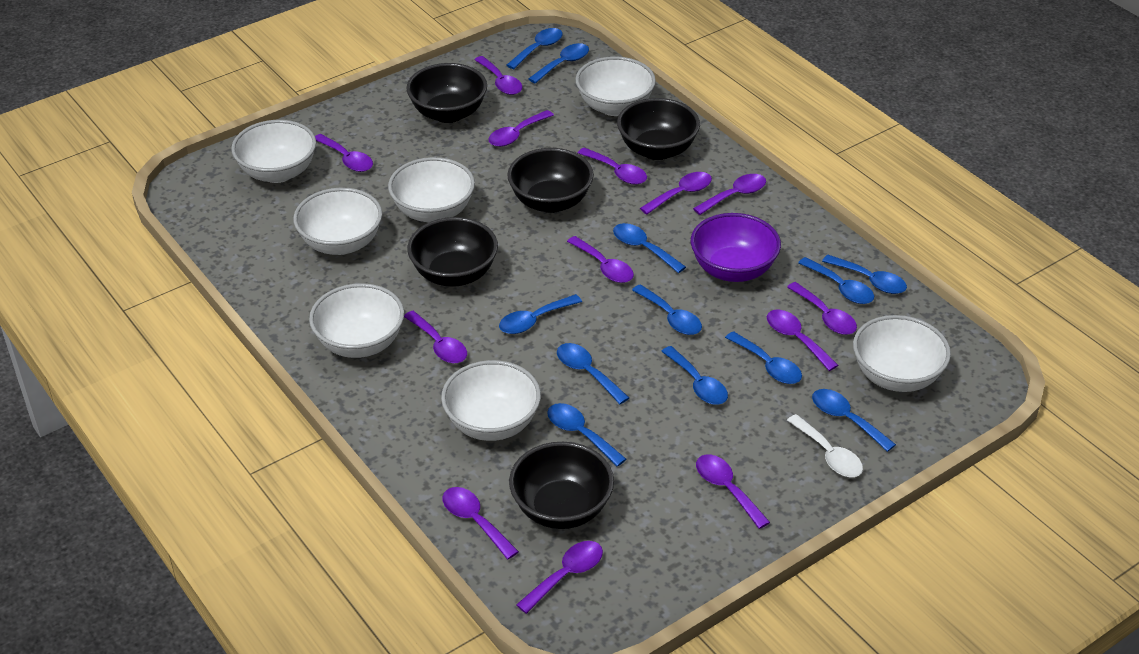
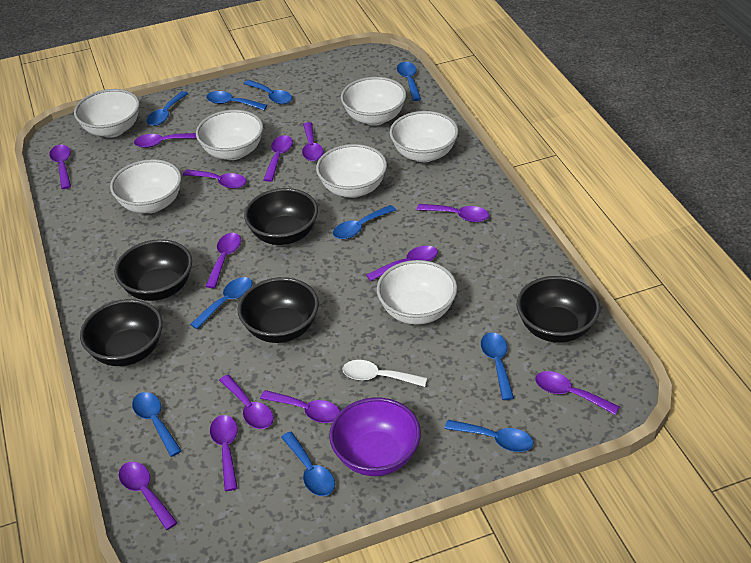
blue spoon: 12 -> 10

